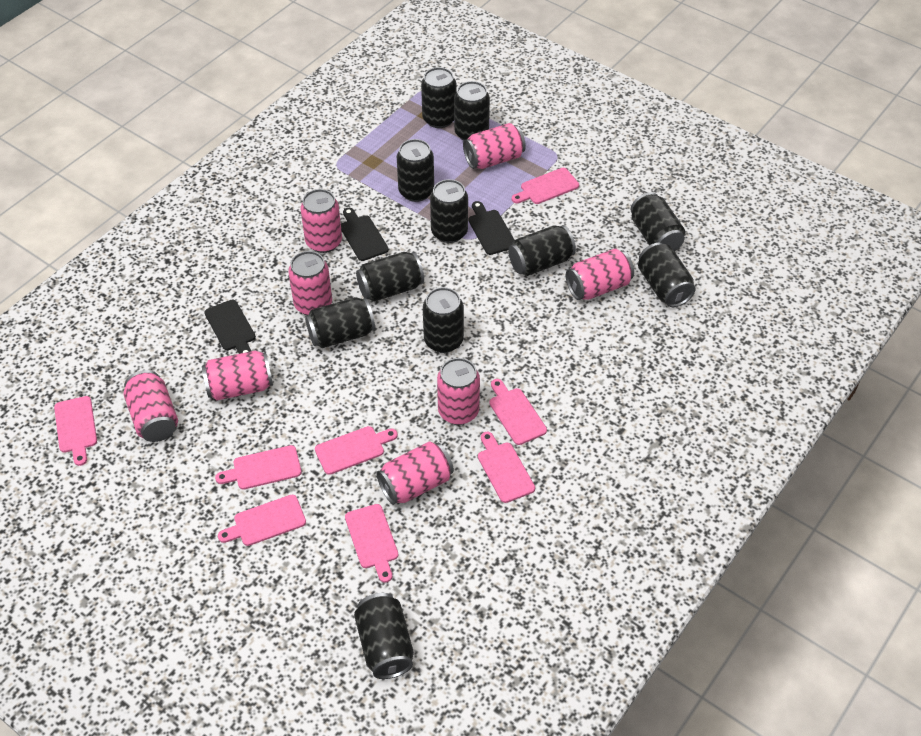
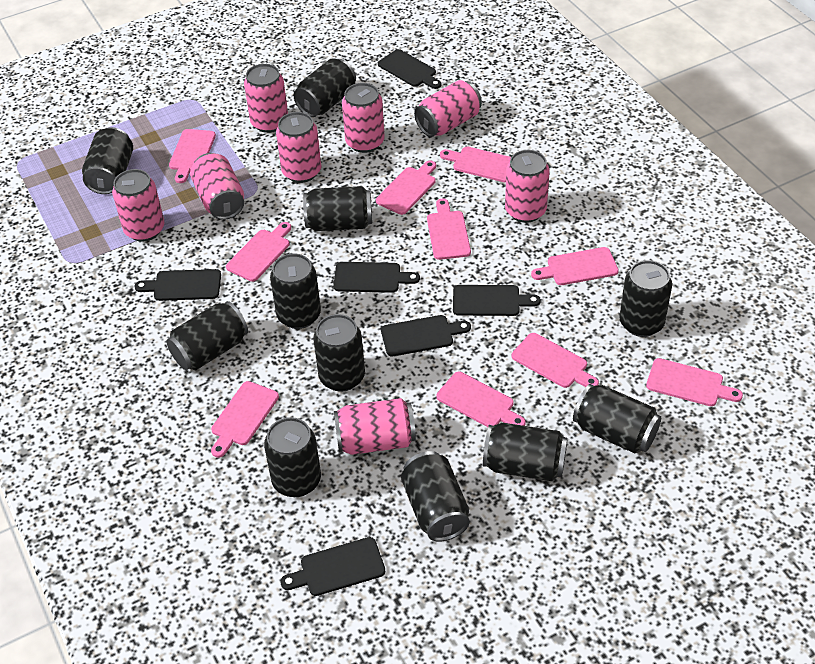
black cutting board: 3 -> 6
pink cutting board: 8 -> 10

